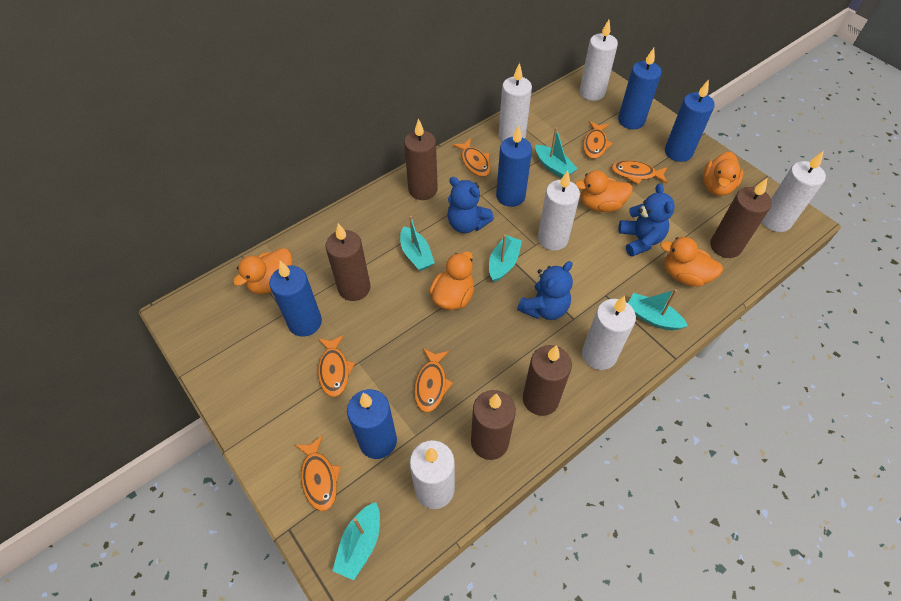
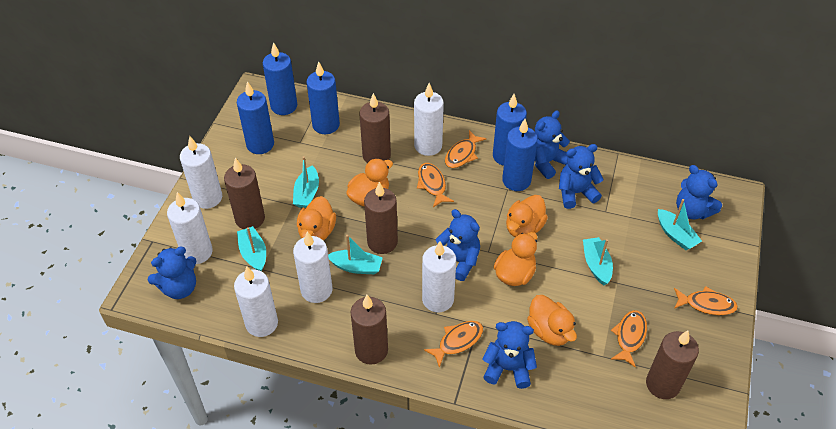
blue teddy bear: 3 -> 6
orange fish: 6 -> 5

